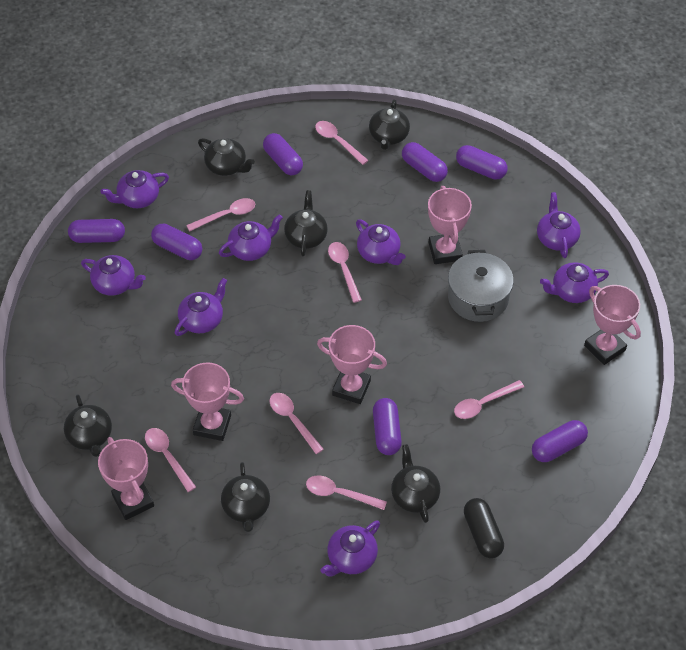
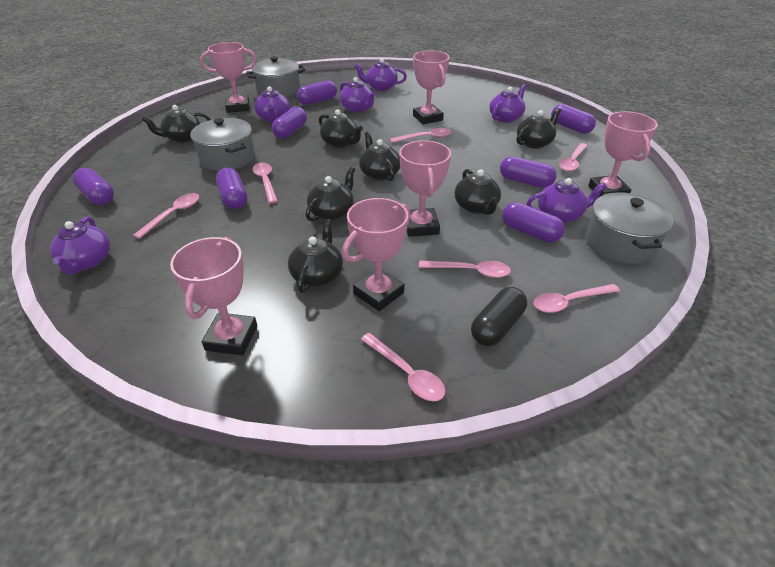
black teapot: 6 -> 7
grey pot: 1 -> 3
pink trophy: 5 -> 6
purple teapot: 8 -> 6

